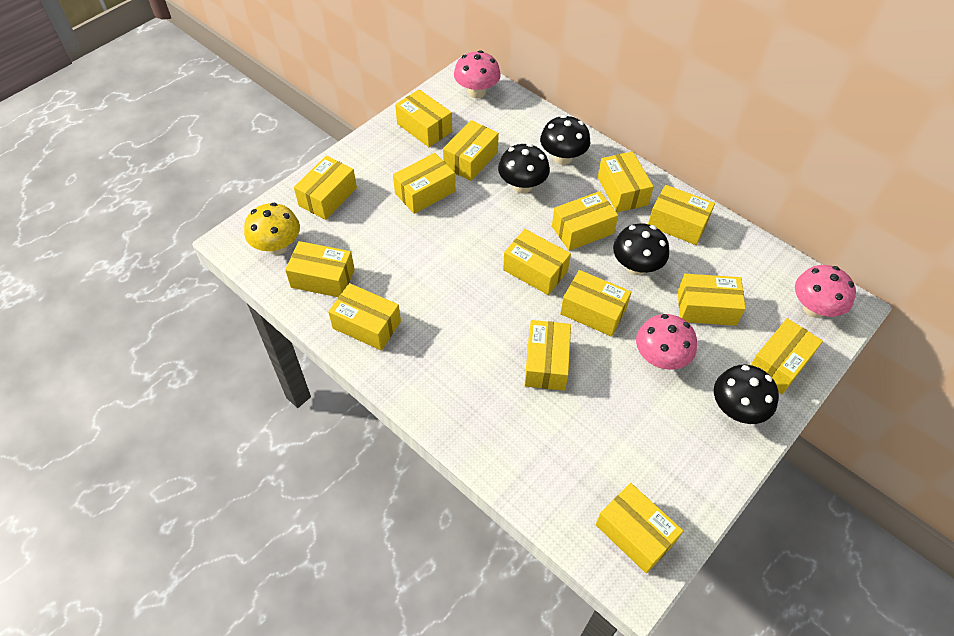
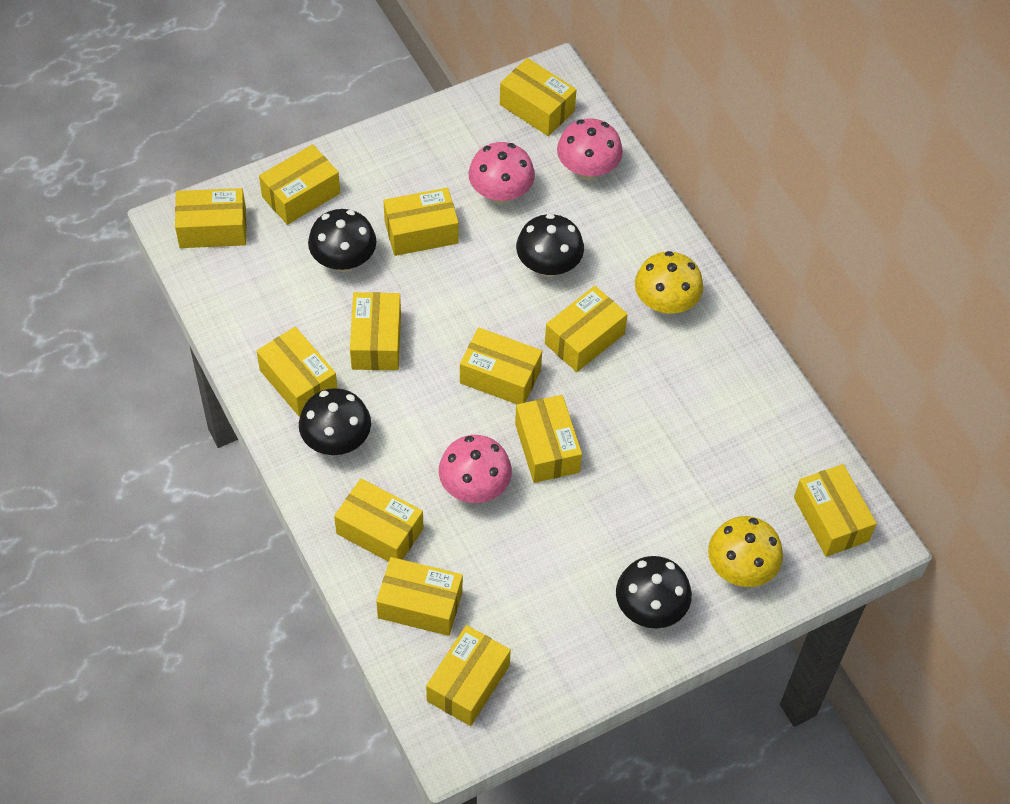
yellow box: 15 -> 13
yellow mushroom: 1 -> 2

